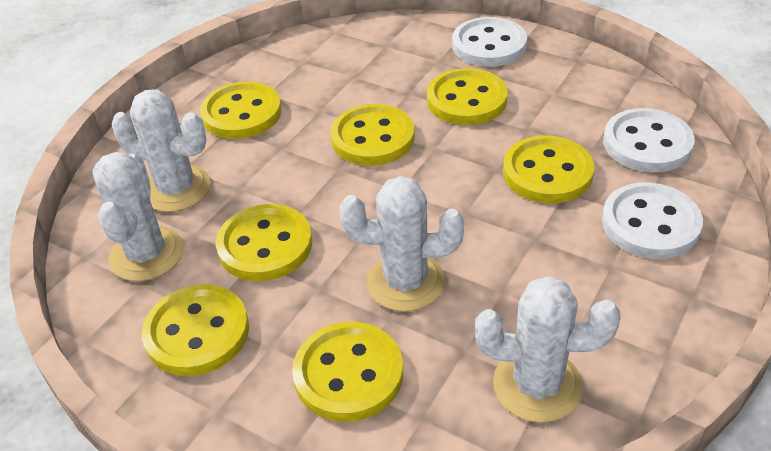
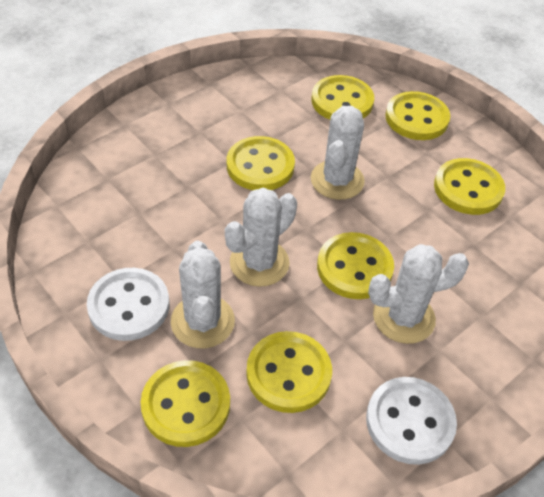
white button: 3 -> 2

